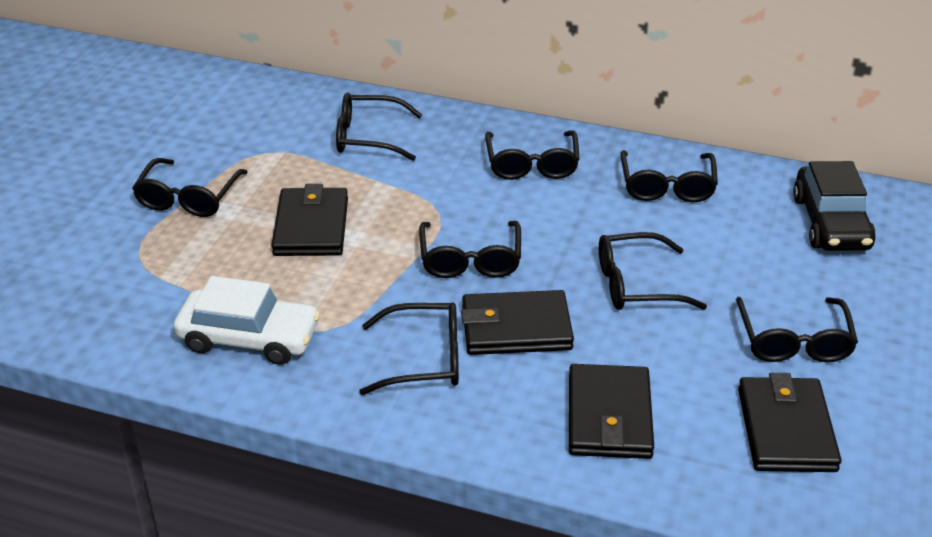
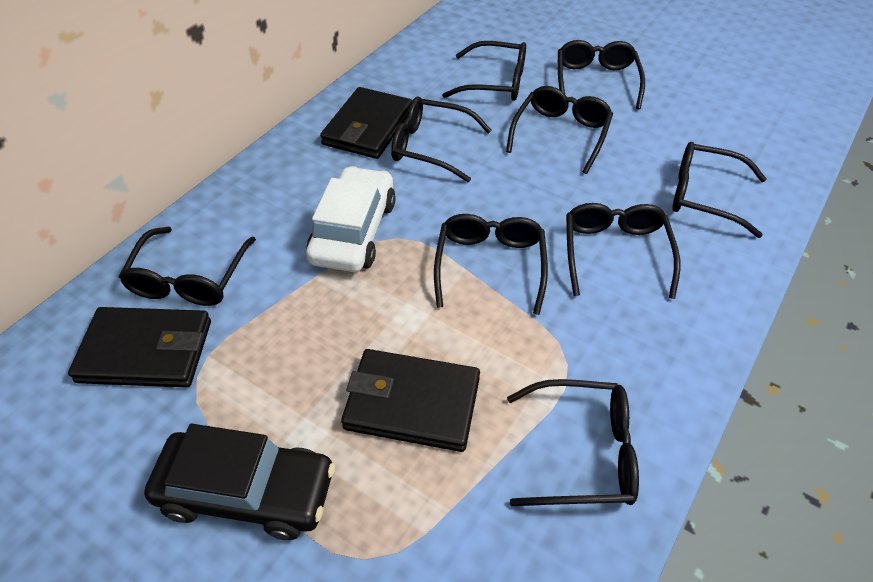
black glasses: 8 -> 9
black wallet: 4 -> 3

